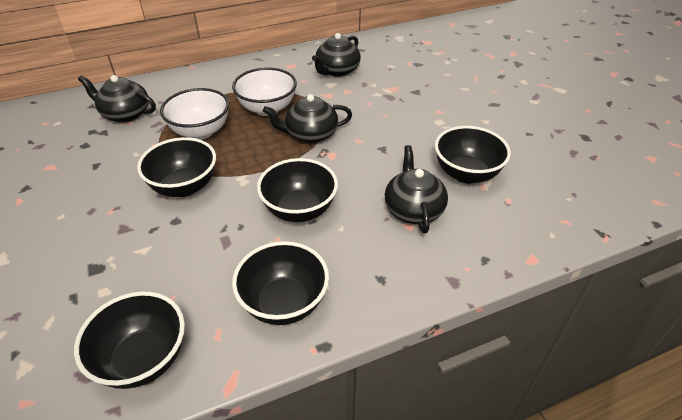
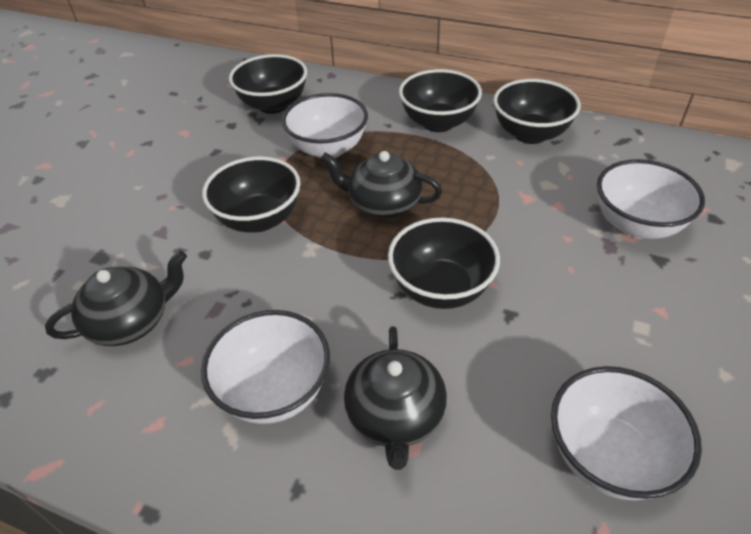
black teapot: 4 -> 3
white bowl: 2 -> 4

